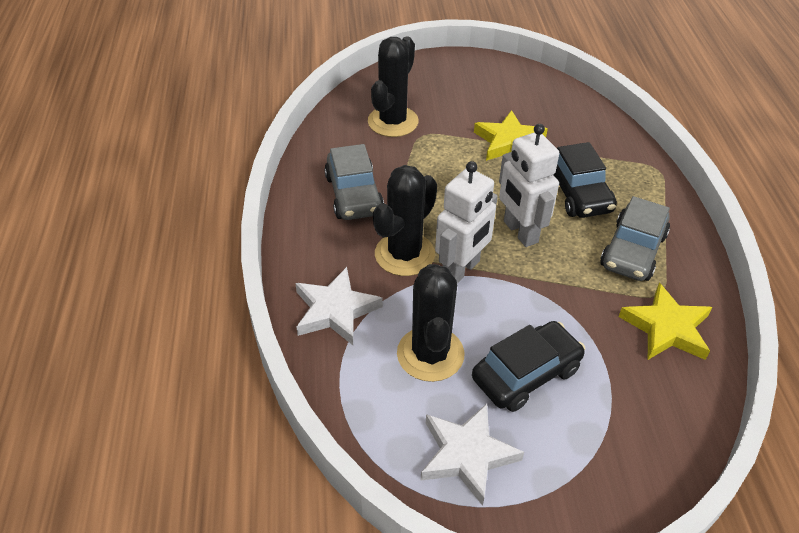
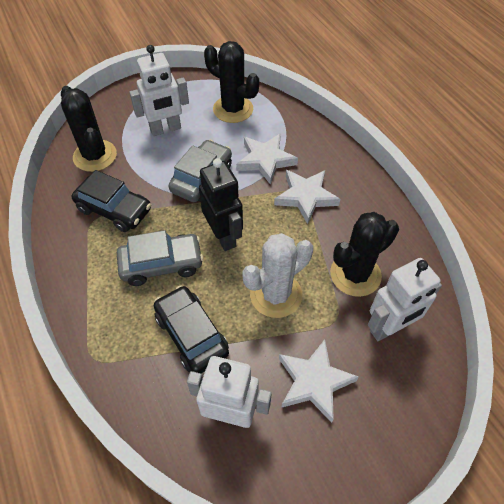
black robot: 0 -> 1
white cactus: 0 -> 1
white robot: 2 -> 3
white star: 2 -> 3
yellow star: 2 -> 0

